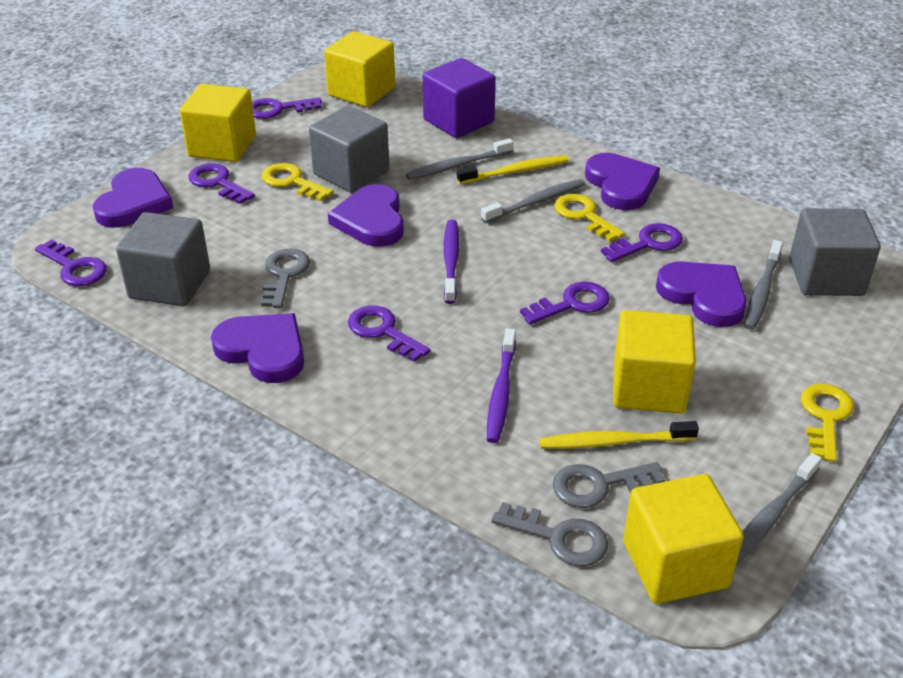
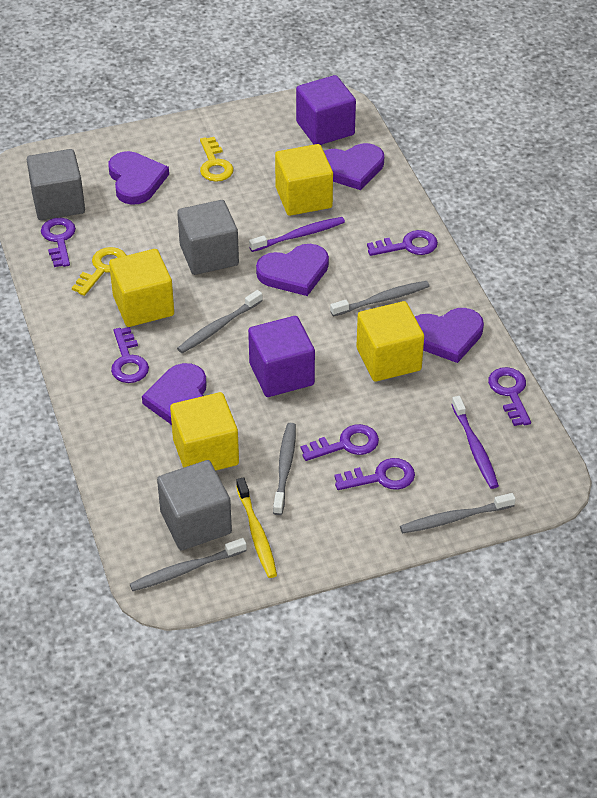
grey key: 3 -> 0
grey toothbrush: 4 -> 5
purple cube: 1 -> 2
yellow key: 3 -> 2
yellow toothbrush: 2 -> 1

